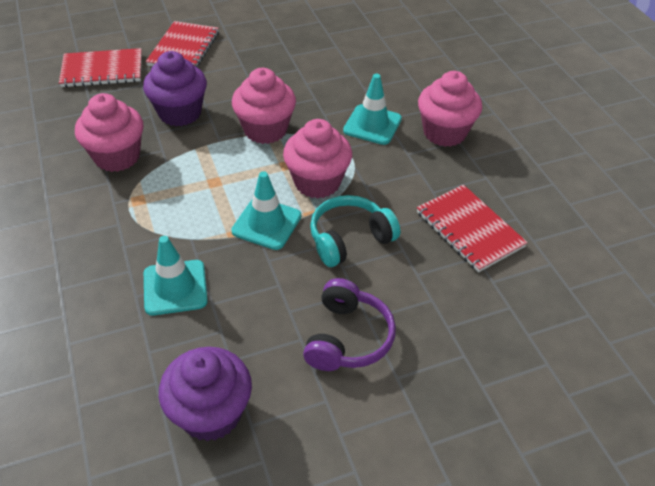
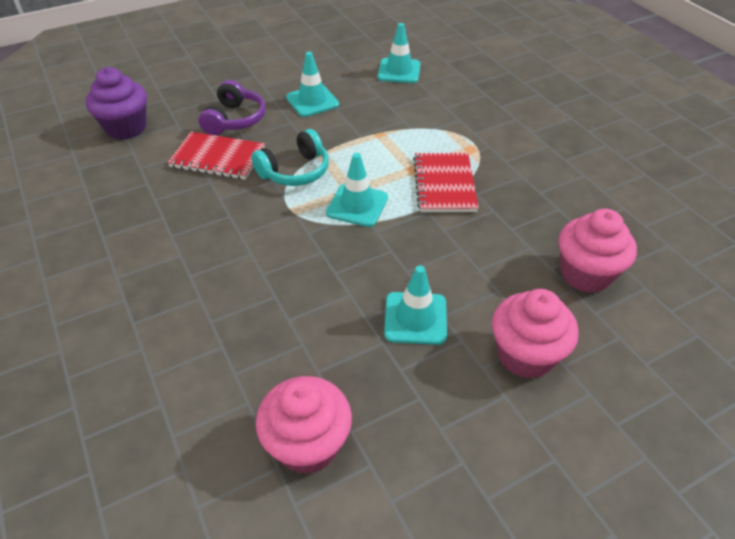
pink cupcake: 4 -> 3
purple cupcake: 2 -> 1
red notebook: 3 -> 2
turquoise traffic cone: 3 -> 4

